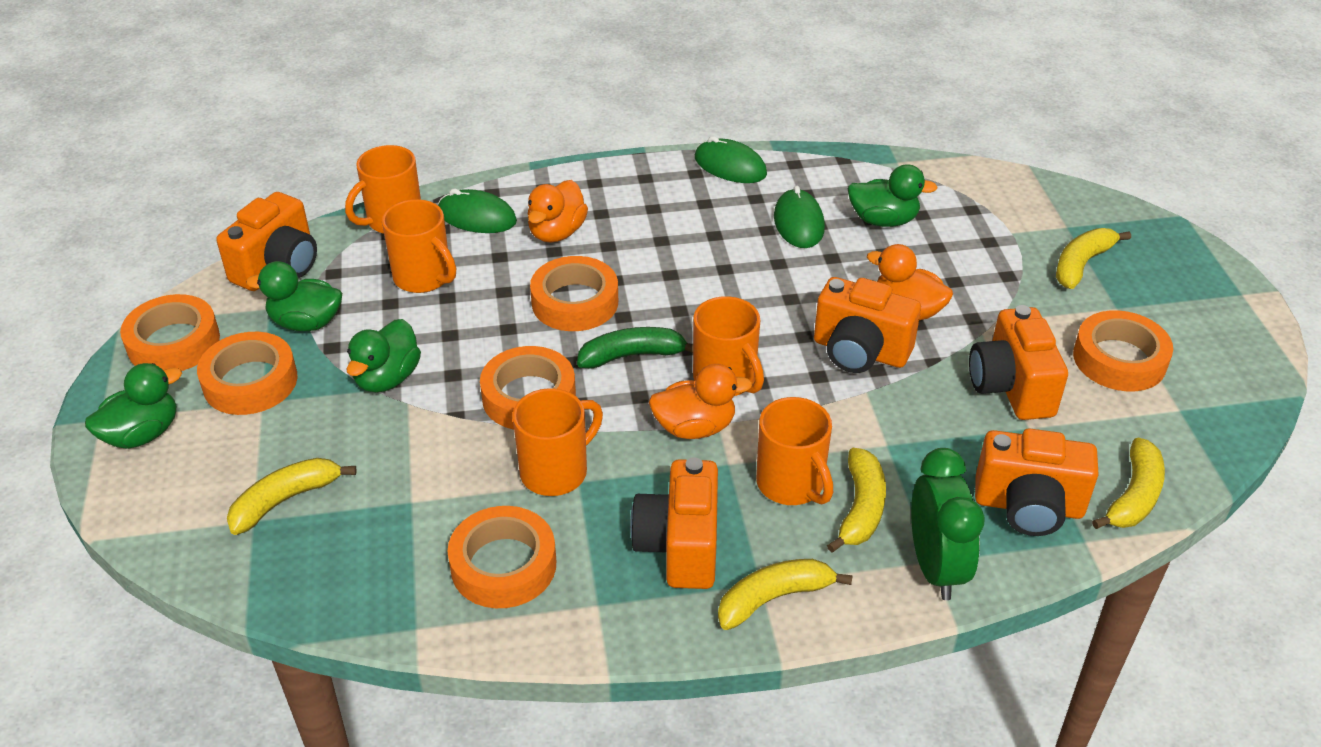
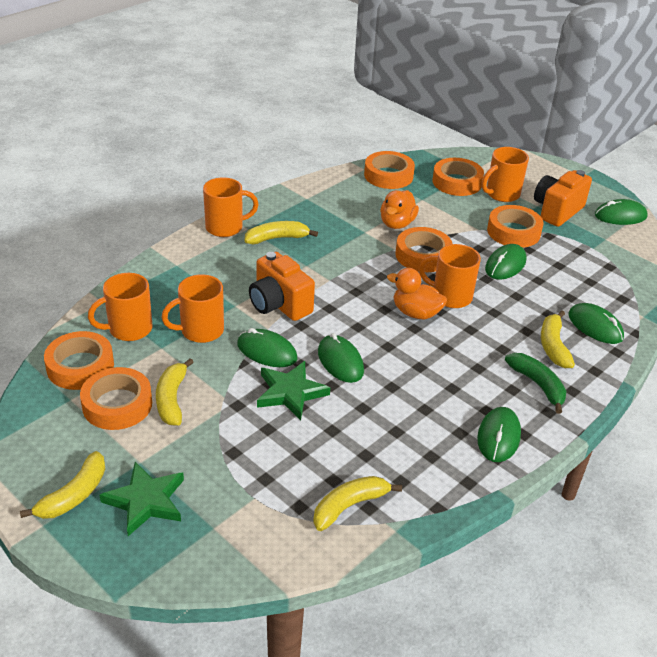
green clock: 1 -> 0
green duck: 4 -> 0
green mouse: 3 -> 6
green star: 0 -> 2
orange camera: 5 -> 2
orange duck: 3 -> 2

